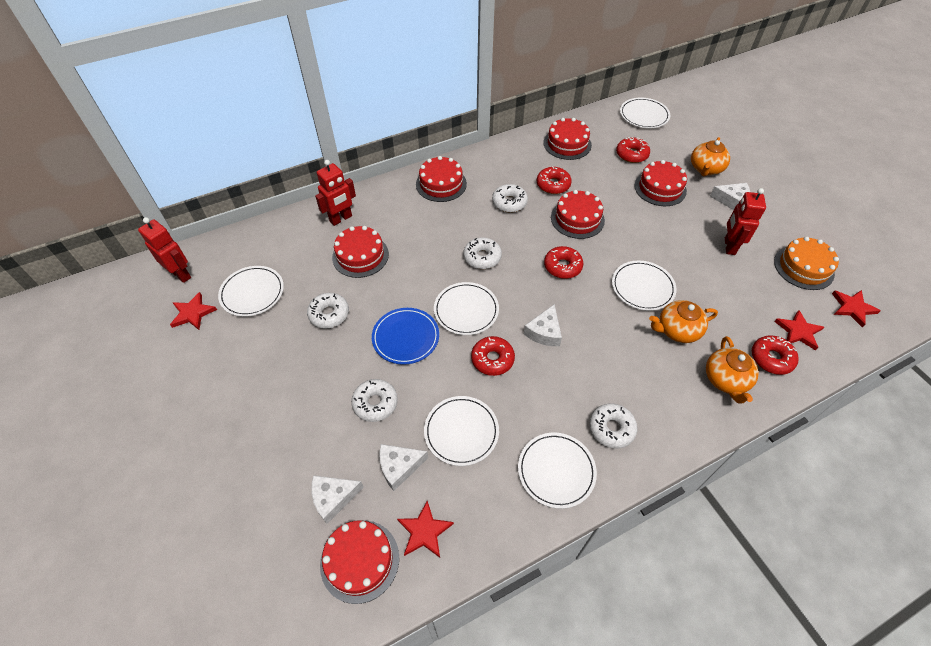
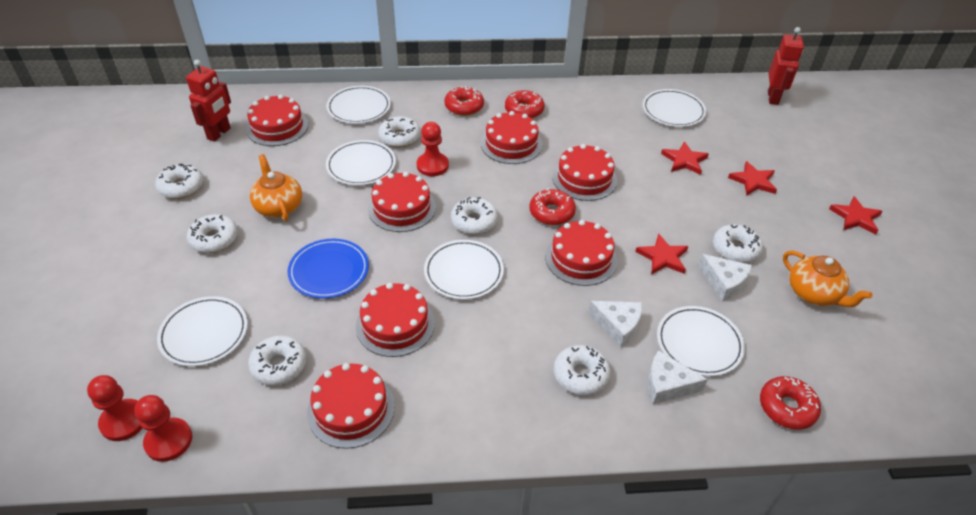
orange cake: 1 -> 0
orange teapot: 3 -> 2
red cake: 6 -> 7
red donut: 5 -> 4
red pawn: 0 -> 3
red robot: 3 -> 2
white cheese: 4 -> 3
white donut: 5 -> 7

